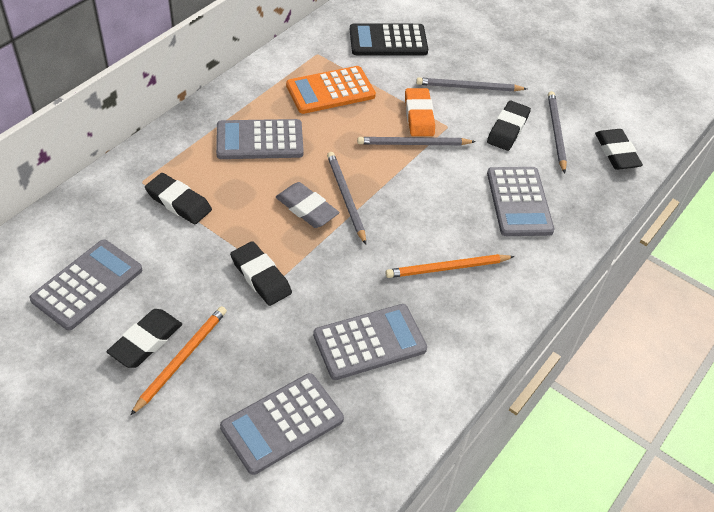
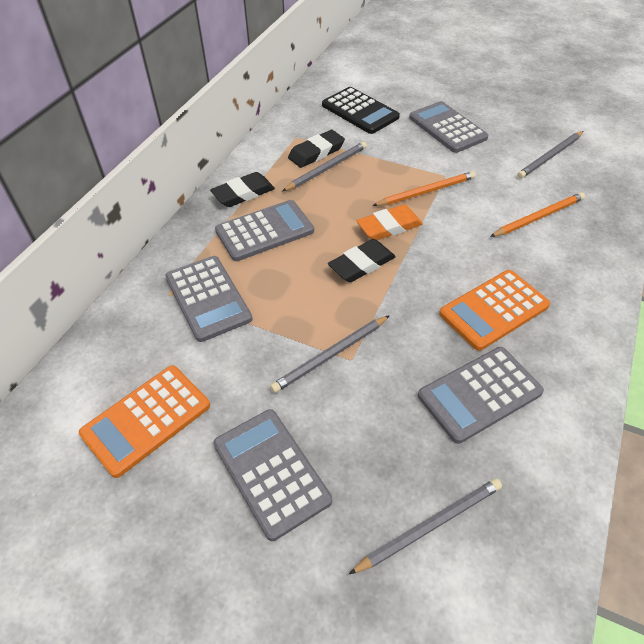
black eraser: 5 -> 3
grey eraser: 1 -> 0
orange calculator: 1 -> 2

